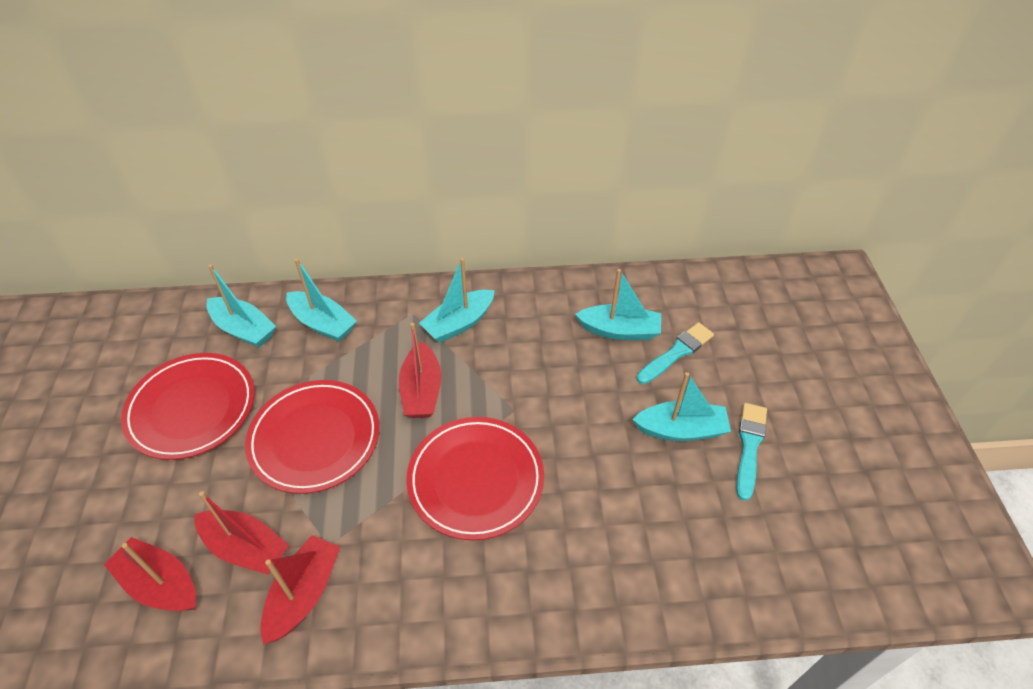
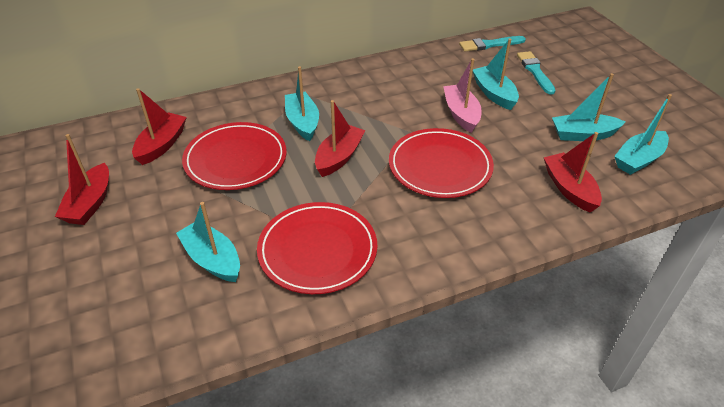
pink boat: 0 -> 1

